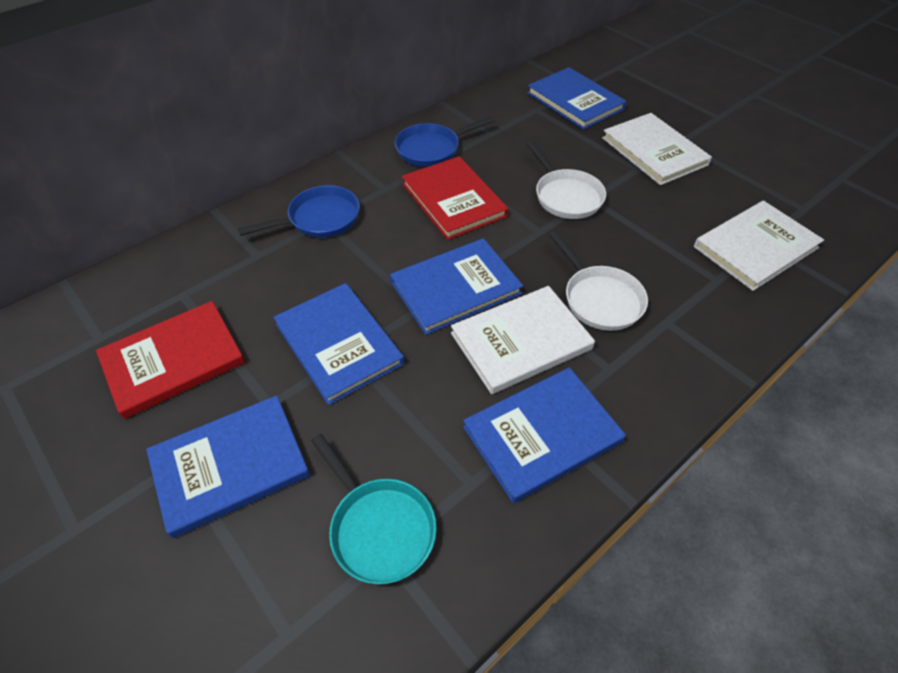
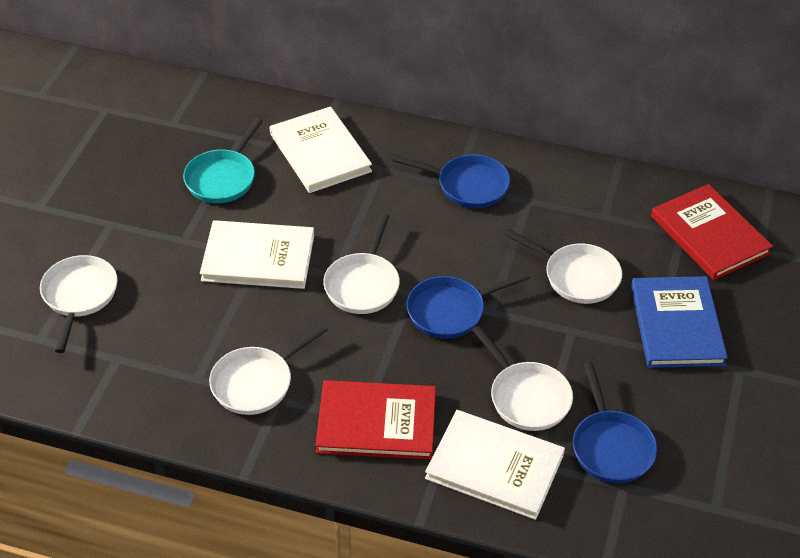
blue book: 5 -> 1
blue pan: 2 -> 3
white pan: 2 -> 5

